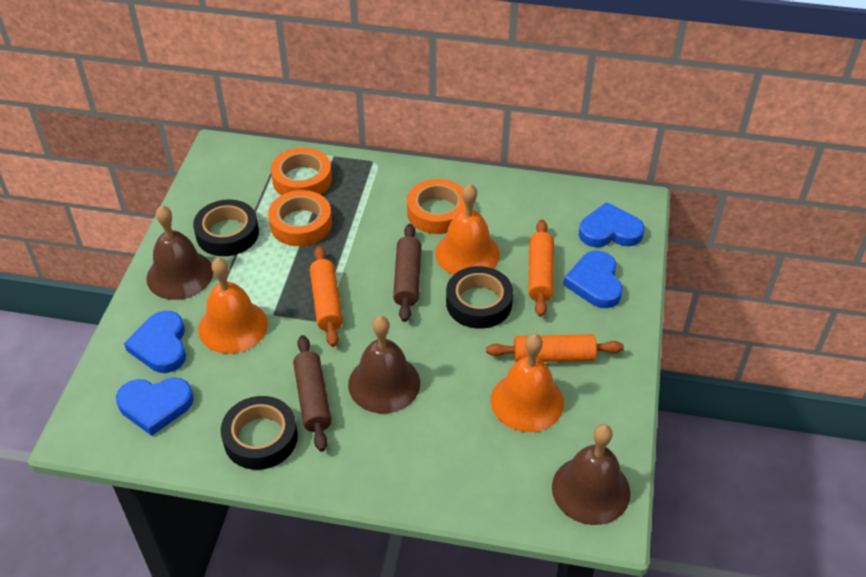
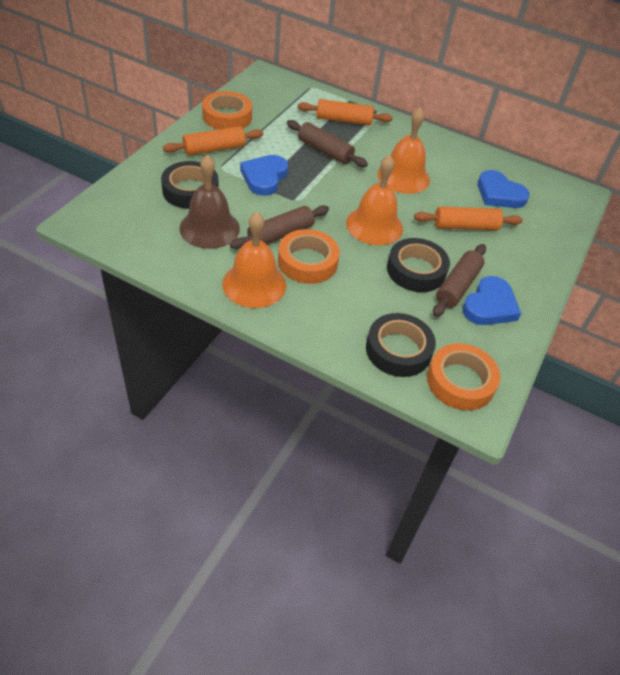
blue heart: 4 -> 3
brown bell: 3 -> 1
brown rolling pin: 2 -> 3

